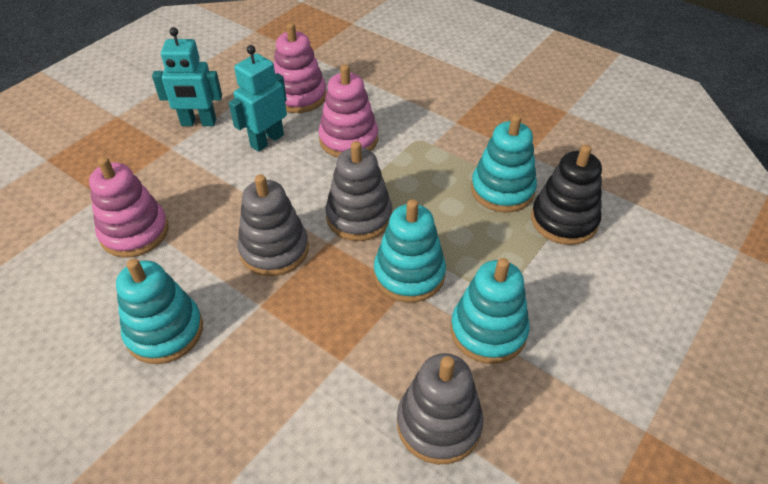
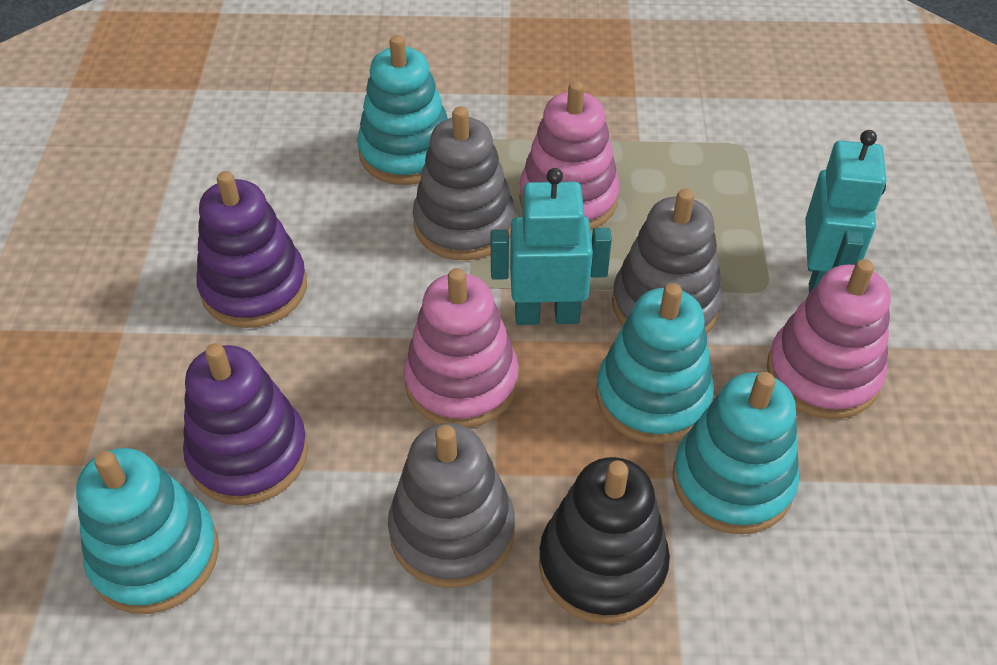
purple stacking toy: 0 -> 2

